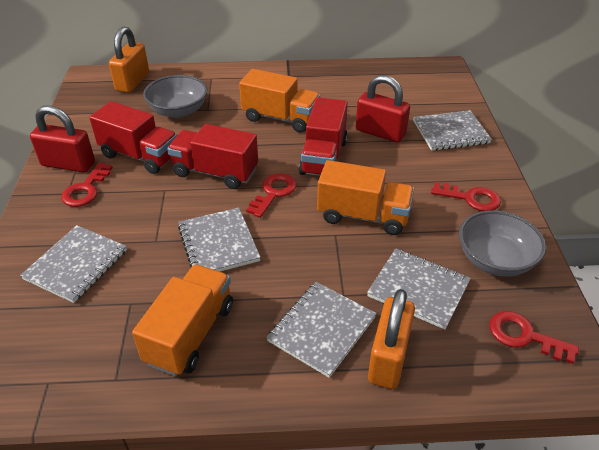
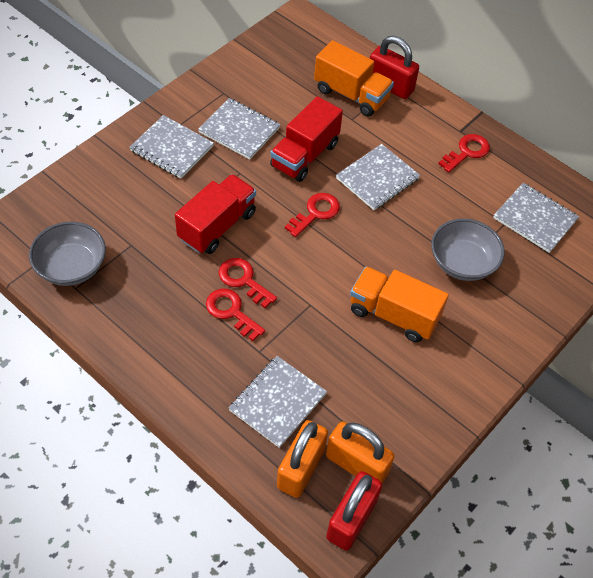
orange truck: 3 -> 2
red truck: 3 -> 2

